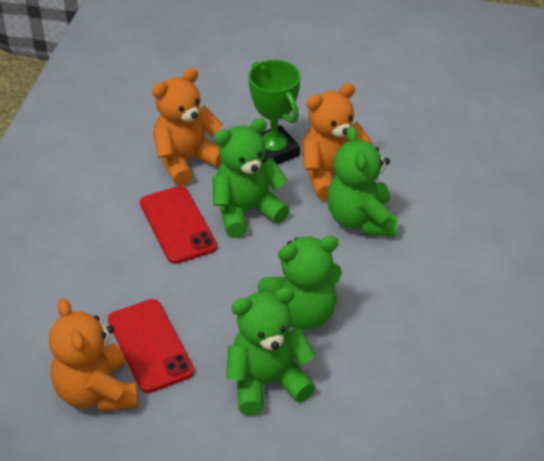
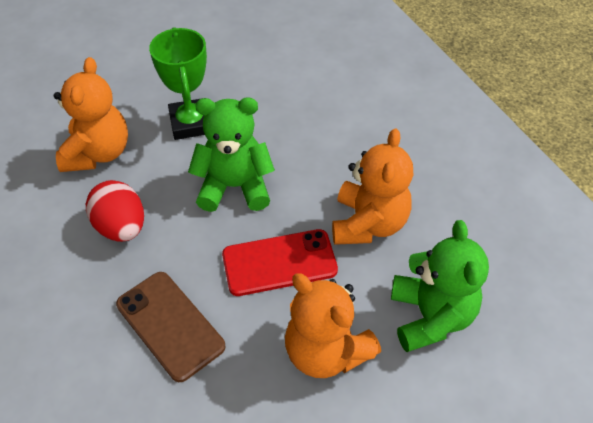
brown phone: 0 -> 1
green teddy bear: 4 -> 2
red egg: 0 -> 1
red phone: 2 -> 1

